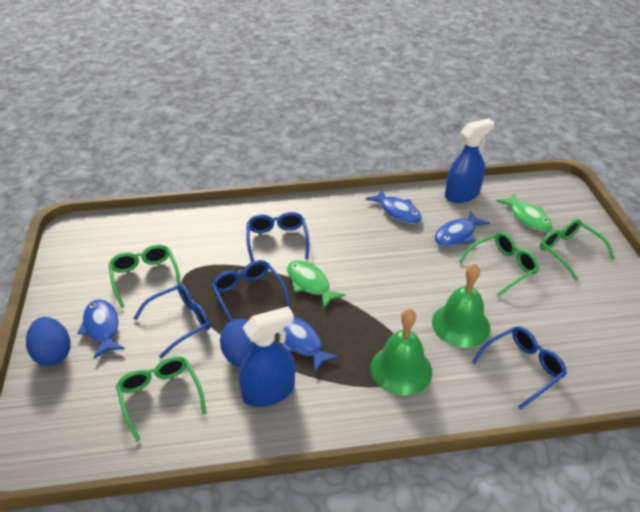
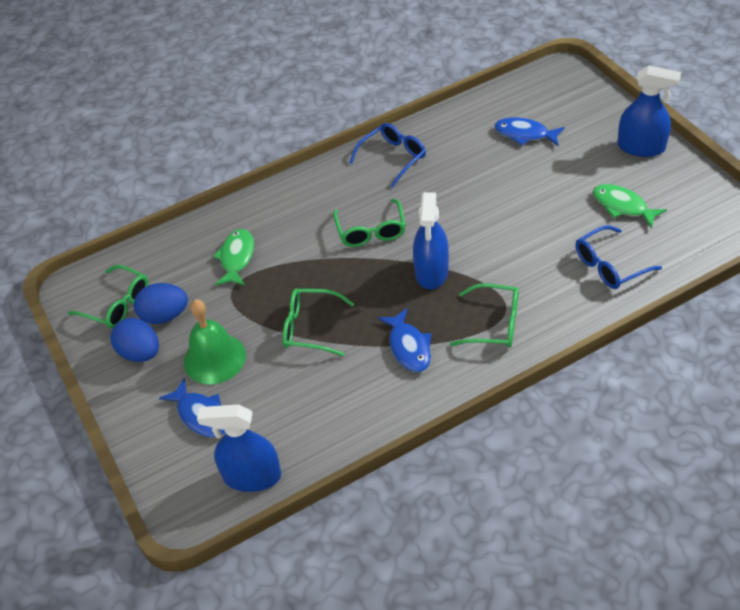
blue fish: 4 -> 3
blue glasses: 4 -> 2
blue spray bottle: 2 -> 3
green bell: 2 -> 1

